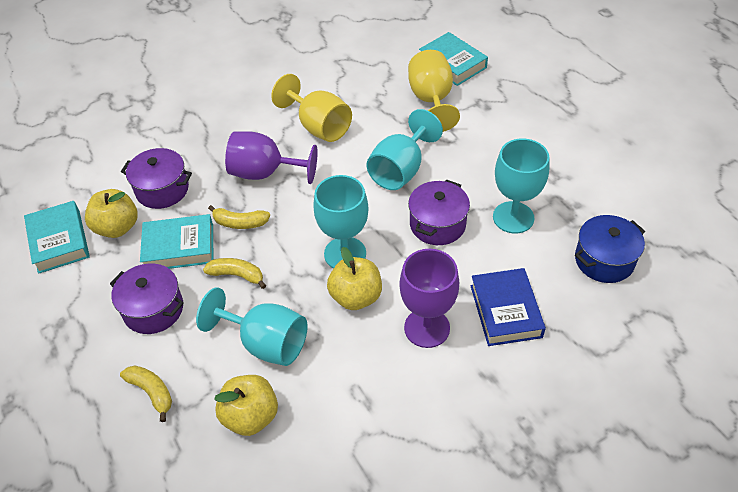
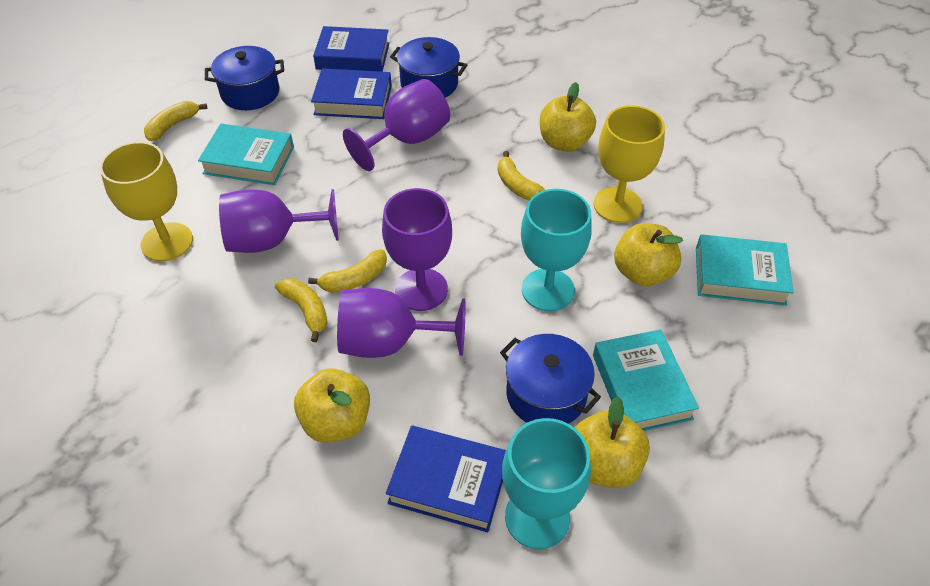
blue book: 1 -> 3
blue pot: 1 -> 3
purple goblet: 2 -> 4
purple pot: 3 -> 0
turquoise goblet: 4 -> 2
yellow apple: 3 -> 4
yellow banana: 3 -> 4

